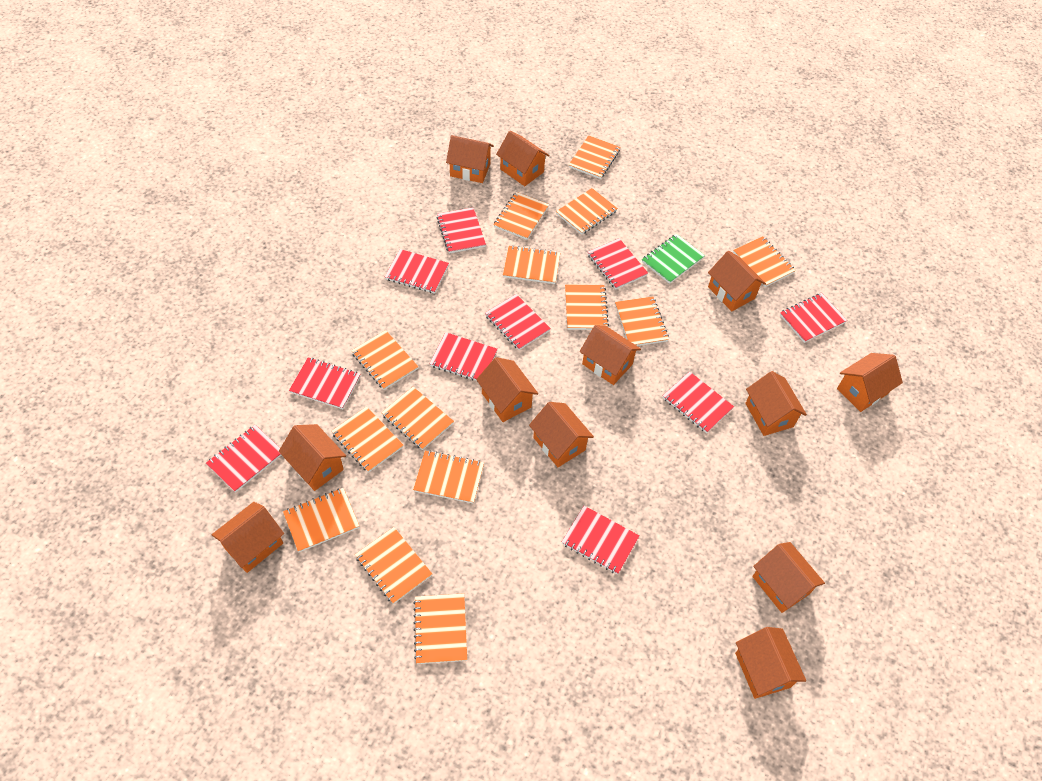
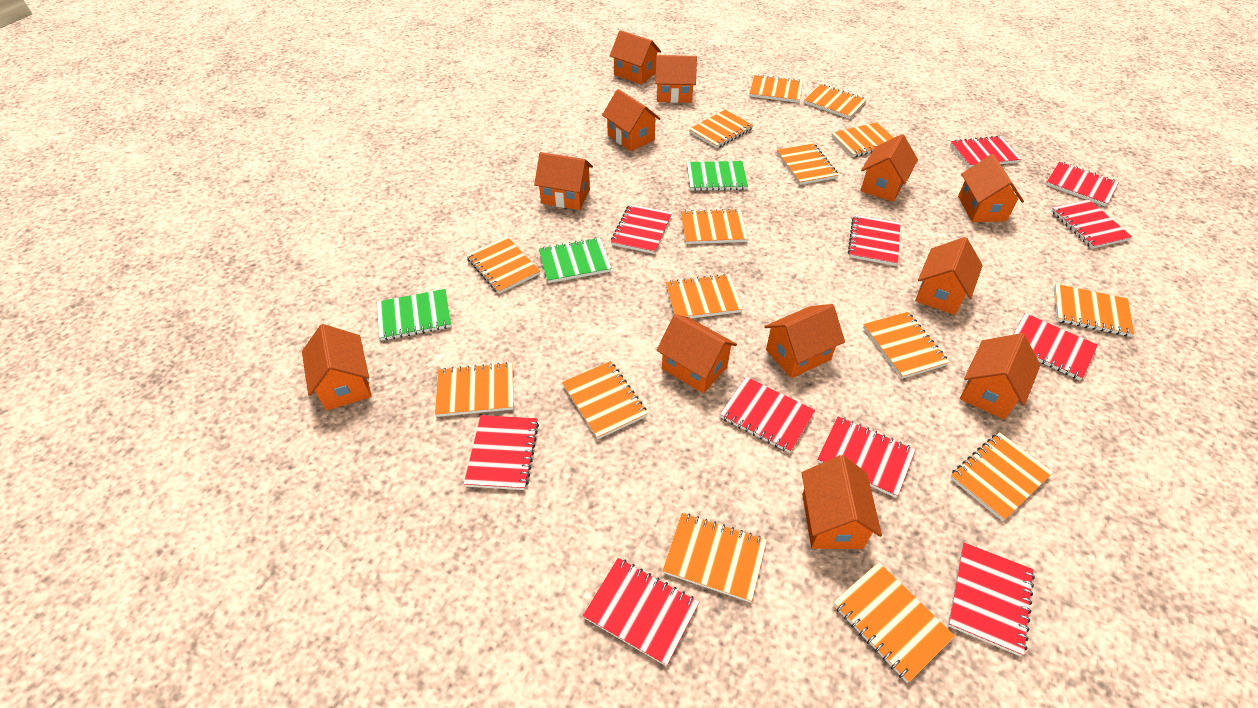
green notebook: 1 -> 3
orange notebook: 14 -> 15
red notebook: 10 -> 11

